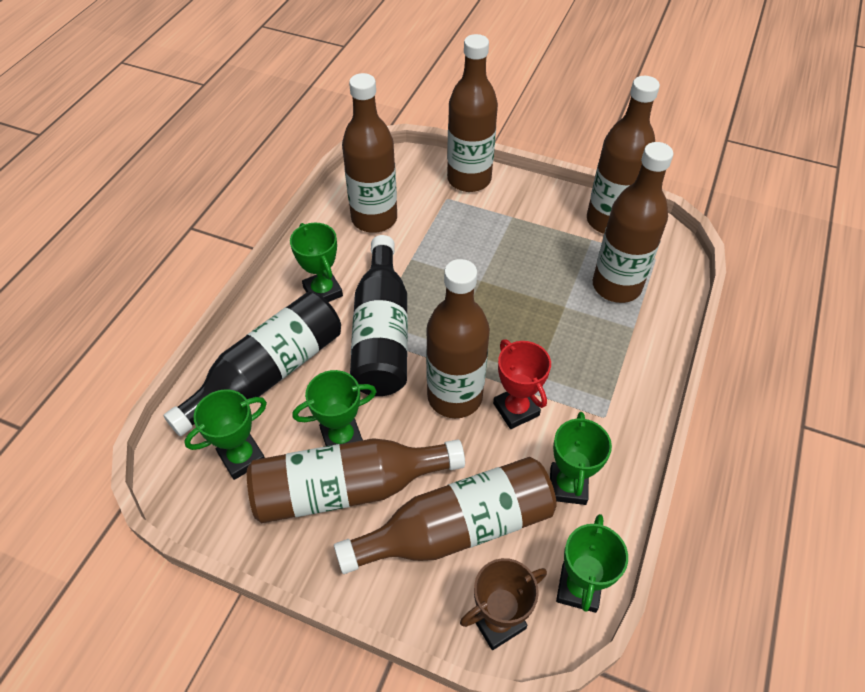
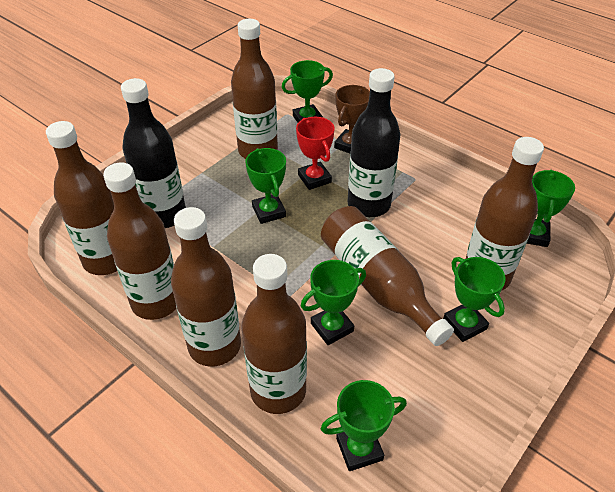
green trophy: 5 -> 6

